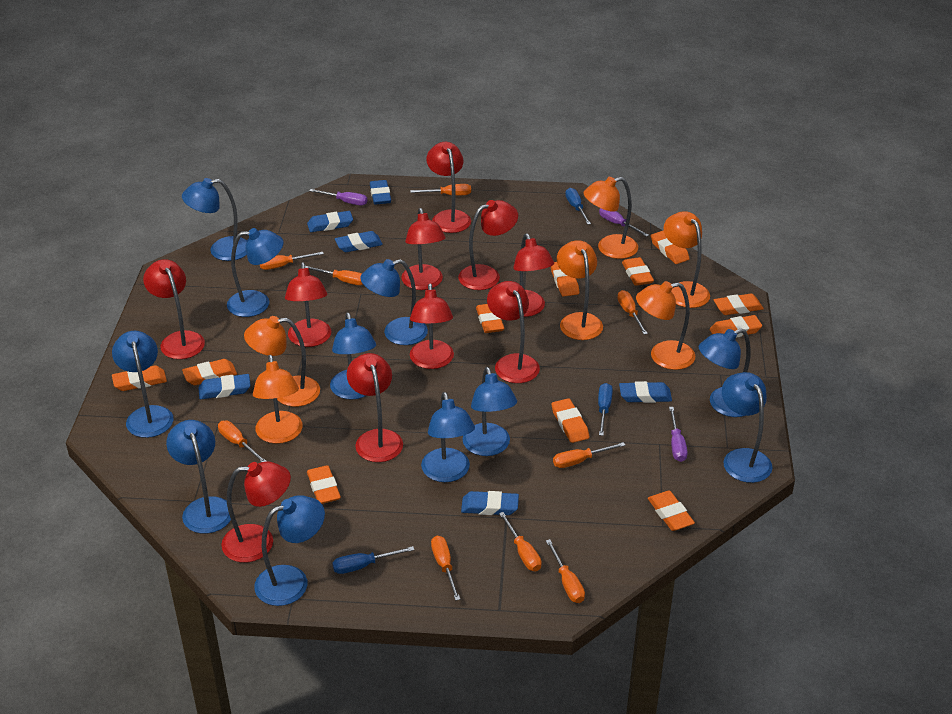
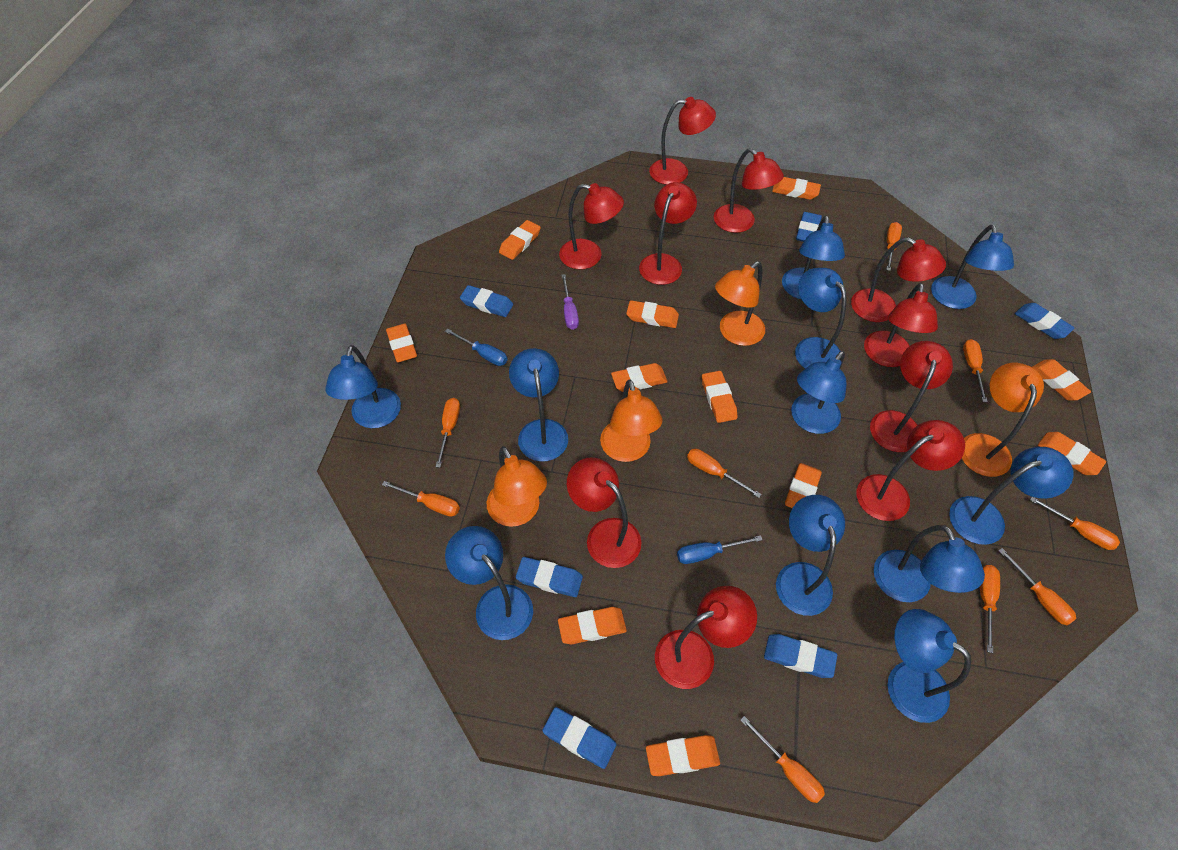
blue screwdriver: 3 -> 2
orange lamp: 6 -> 4
purple screwdriver: 3 -> 1

